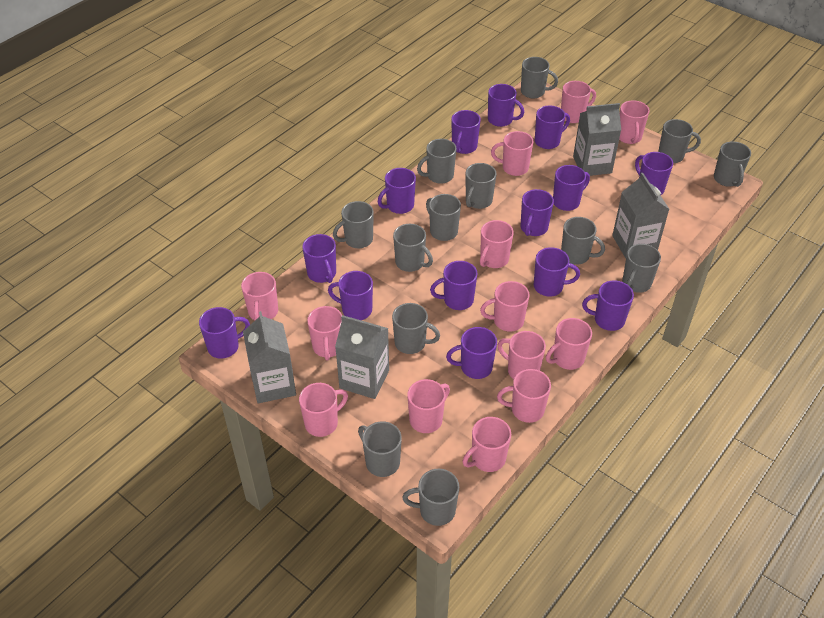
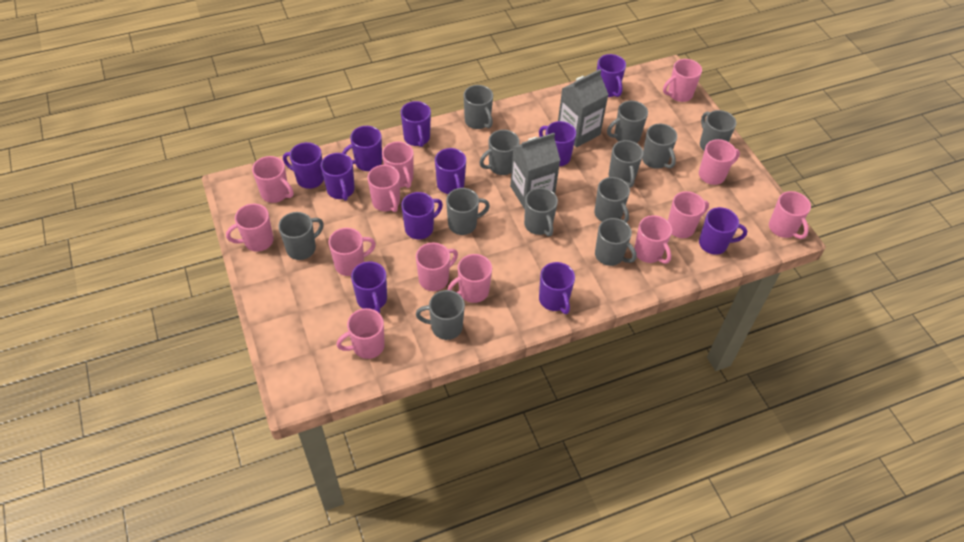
grey carton: 4 -> 2
grey mug: 13 -> 12
purple mug: 14 -> 11

